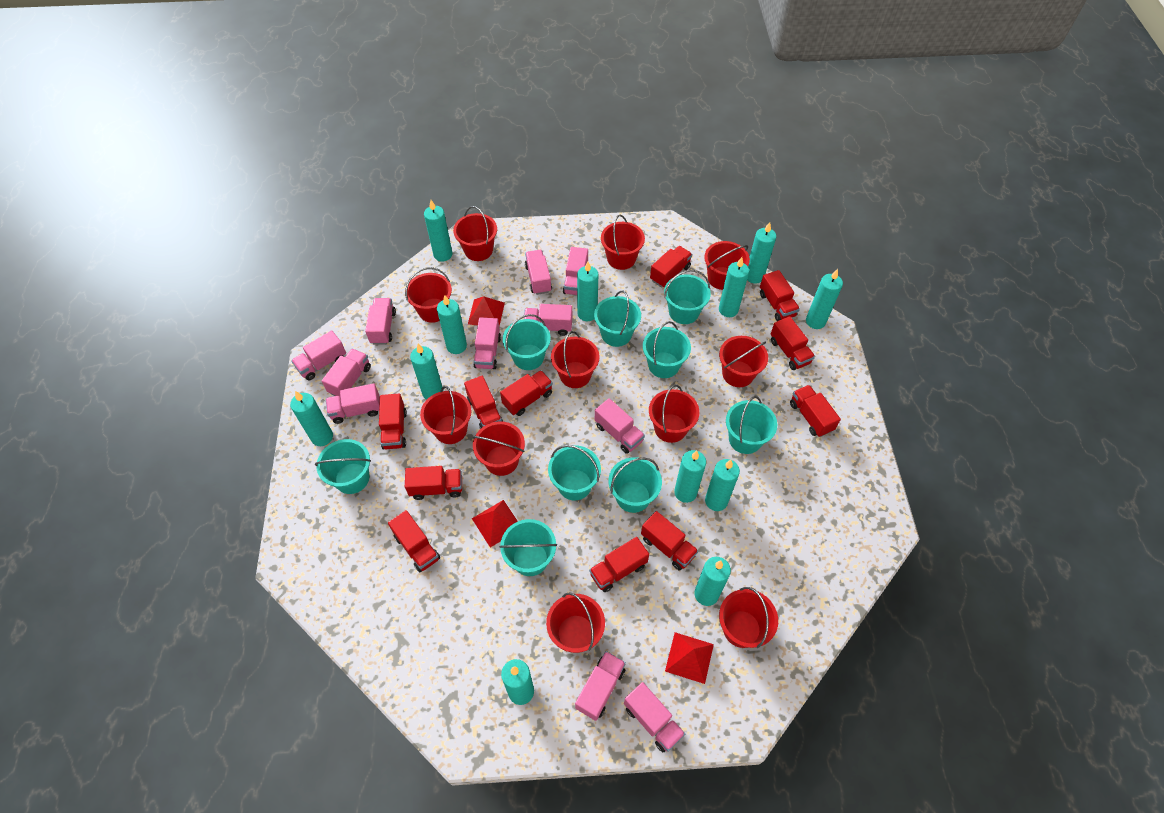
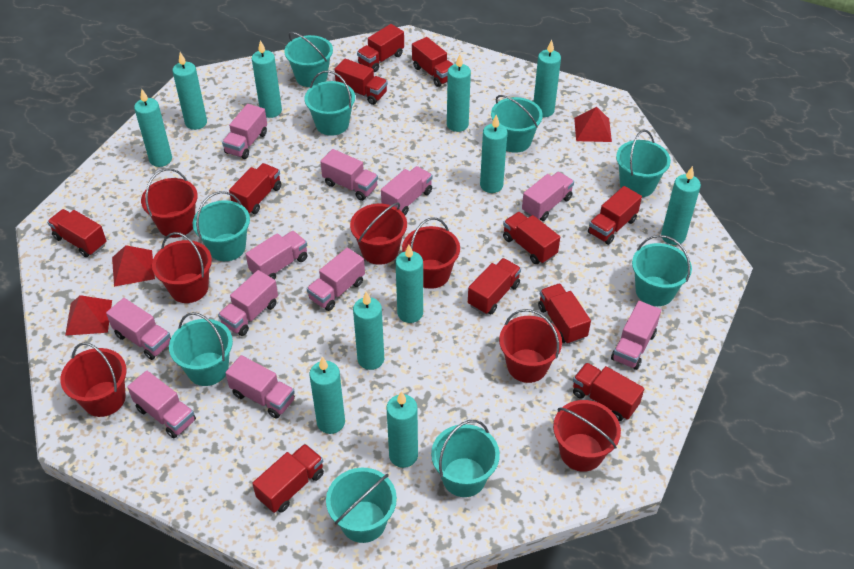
red bucket: 11 -> 7
turquoise candle: 12 -> 11

